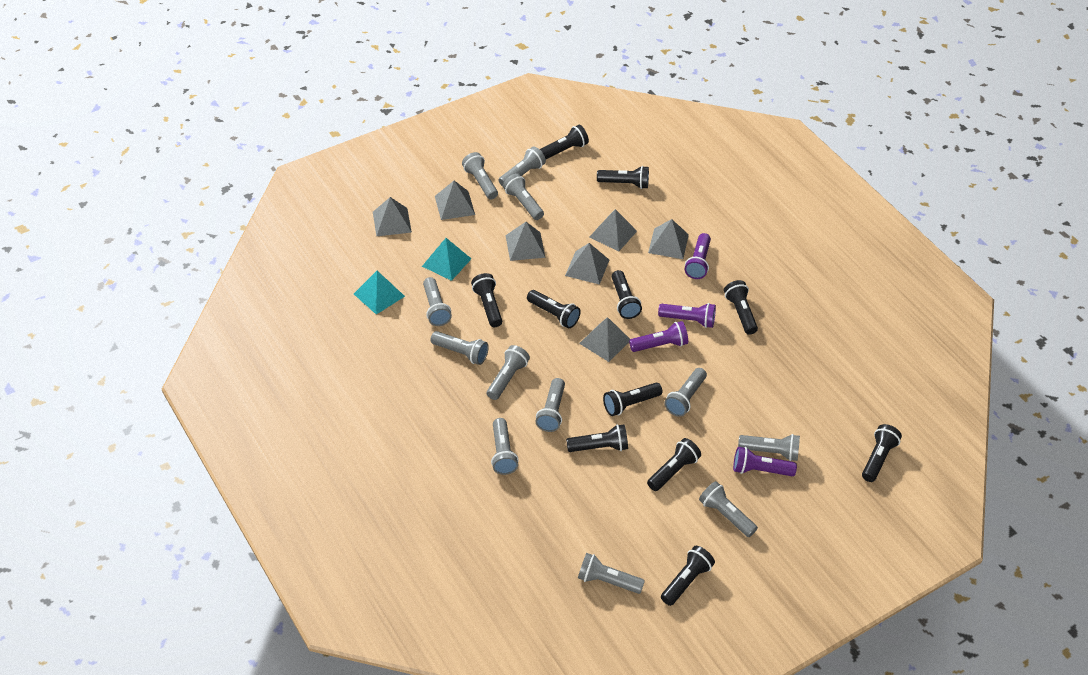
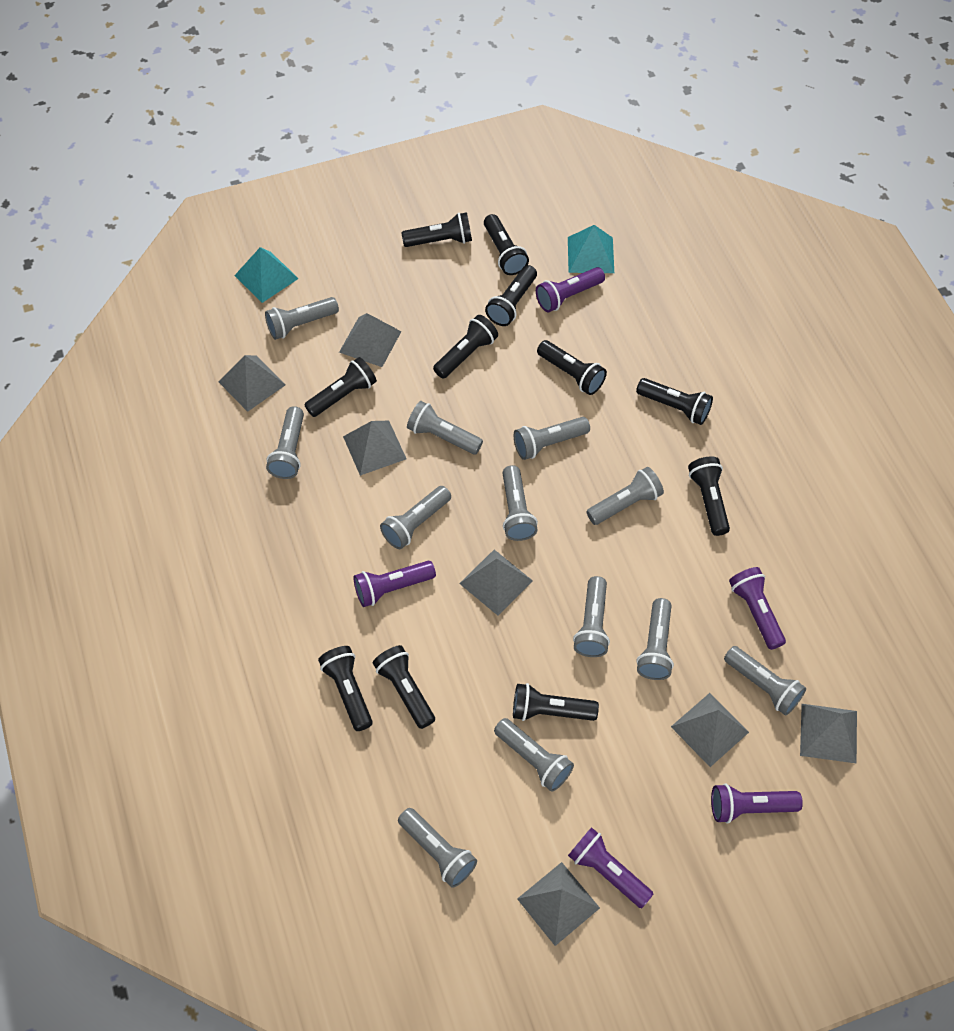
purple flashlight: 4 -> 5

